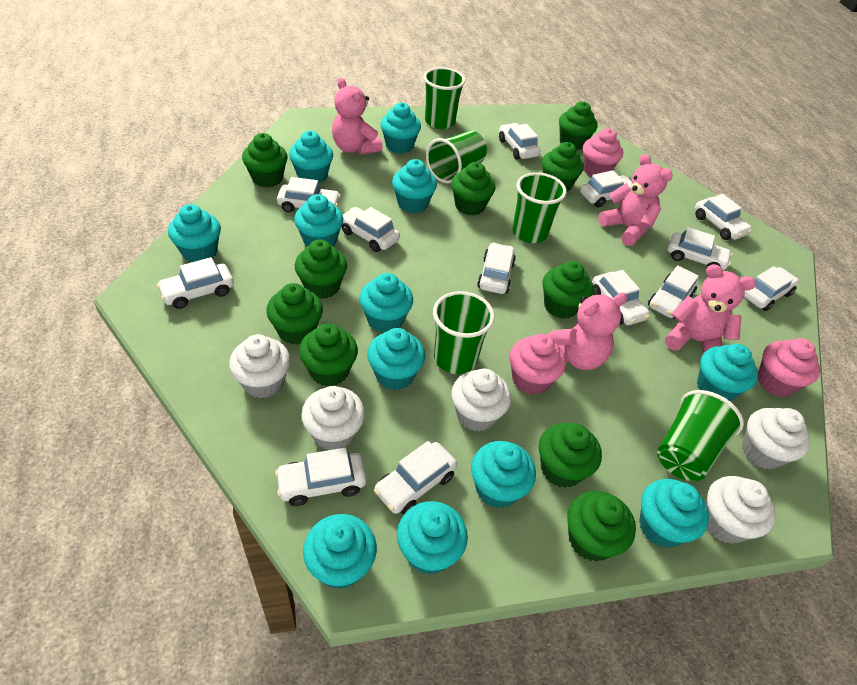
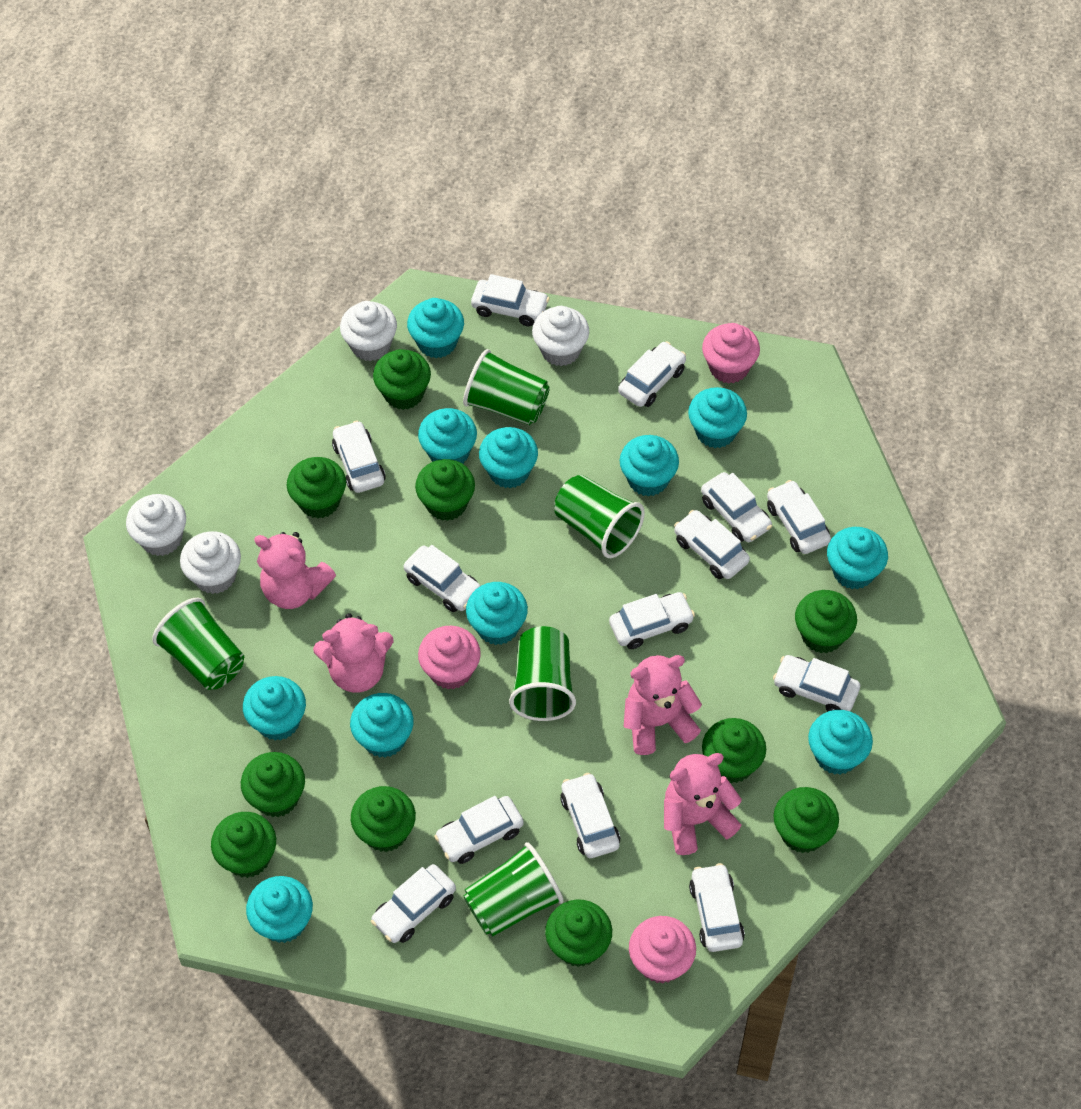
turquoise cupcake: 12 -> 11
white cupcake: 5 -> 4

